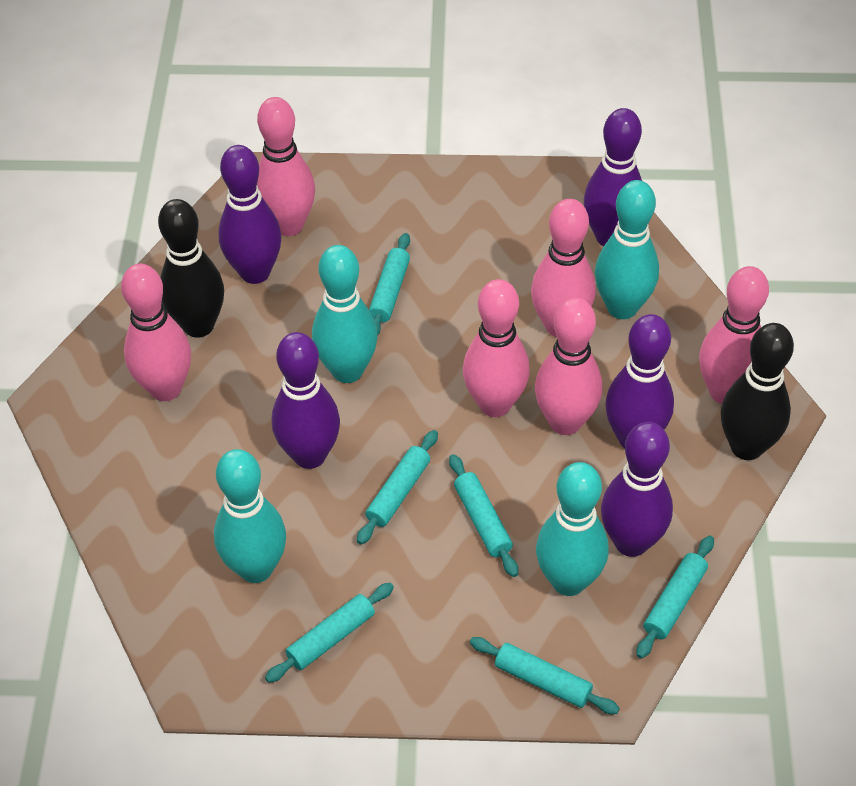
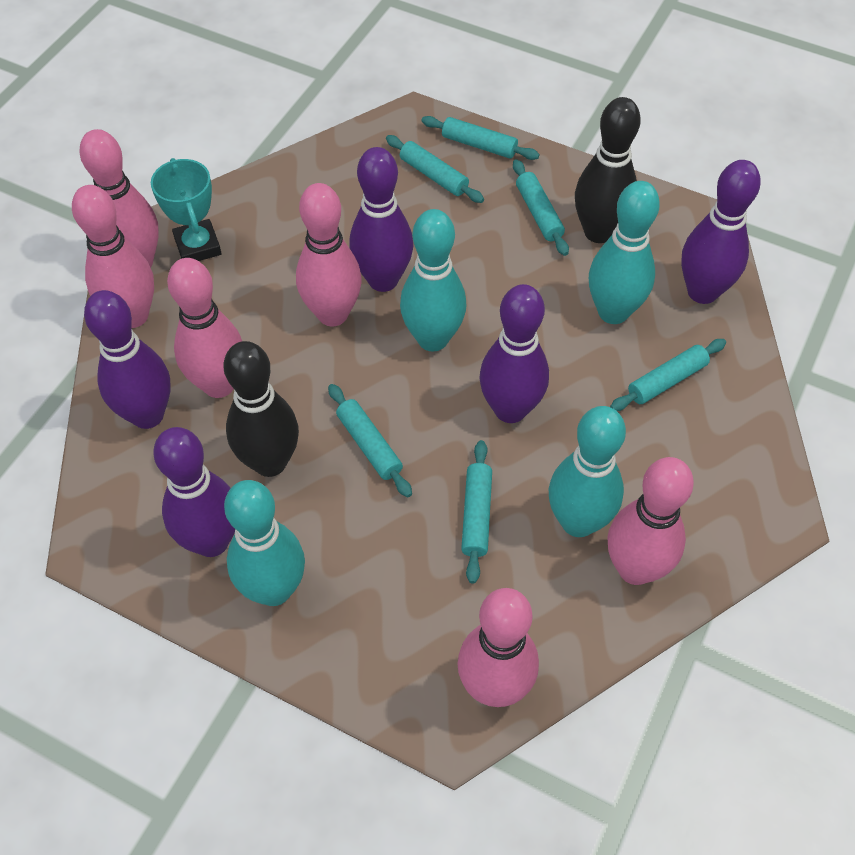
turquoise trophy: 0 -> 1

